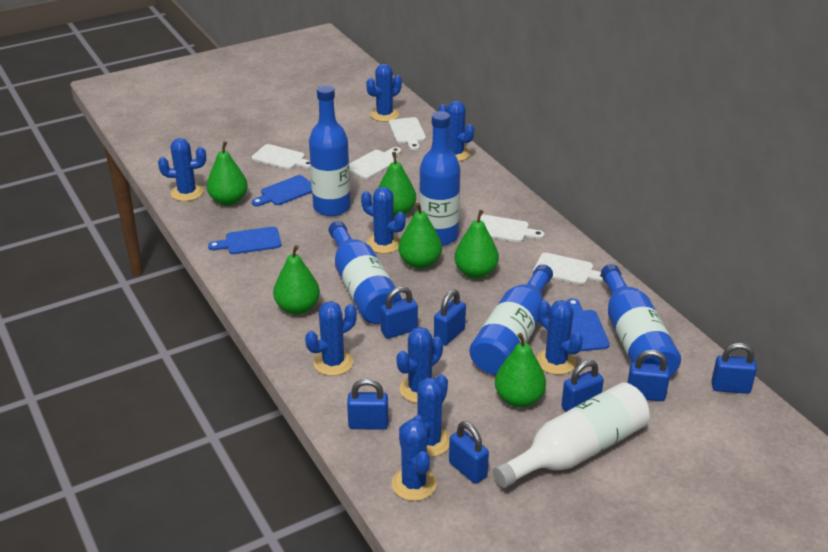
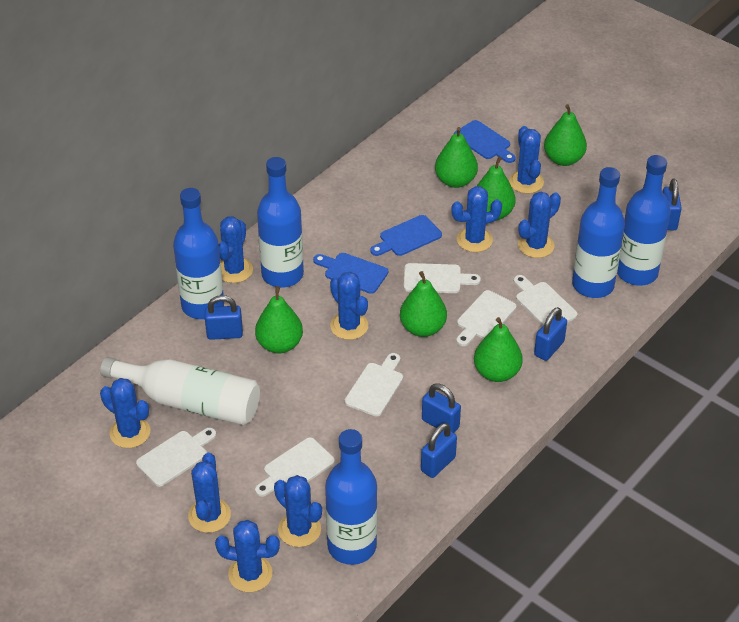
blue padlock: 7 -> 5
white cutting board: 5 -> 6

